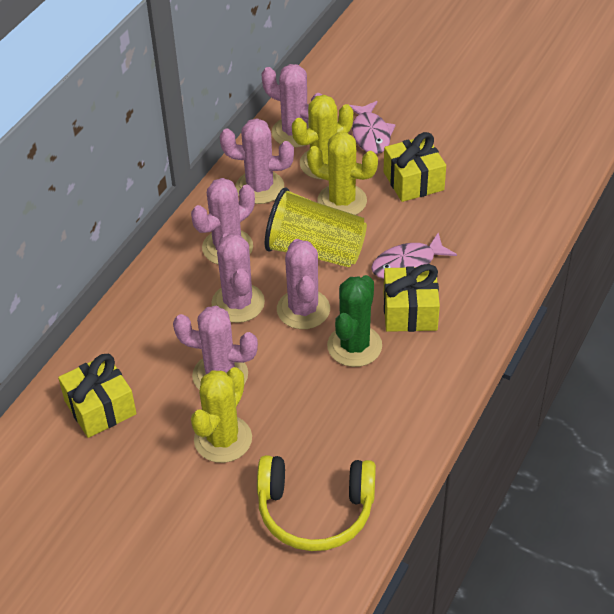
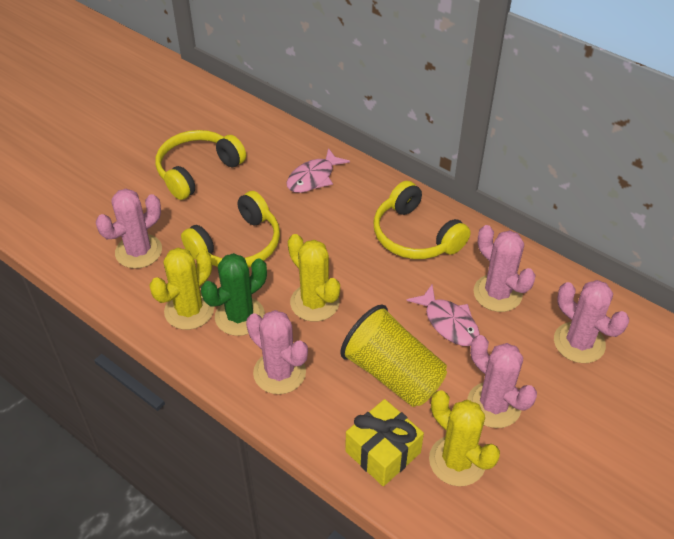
pink cactus: 6 -> 5
yellow gift: 3 -> 1
yellow headphones: 1 -> 3

